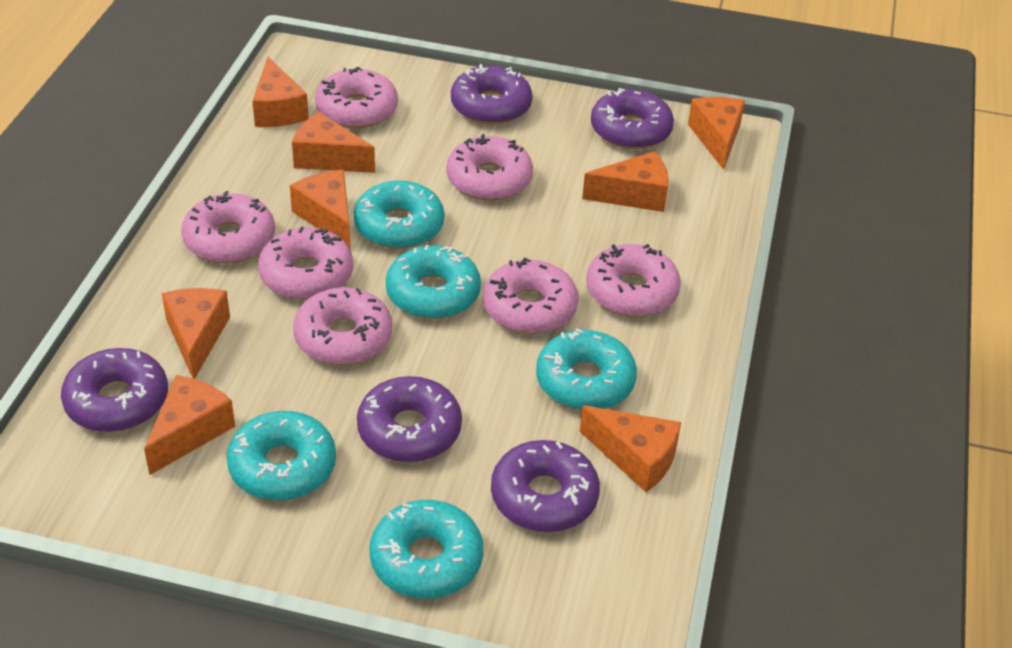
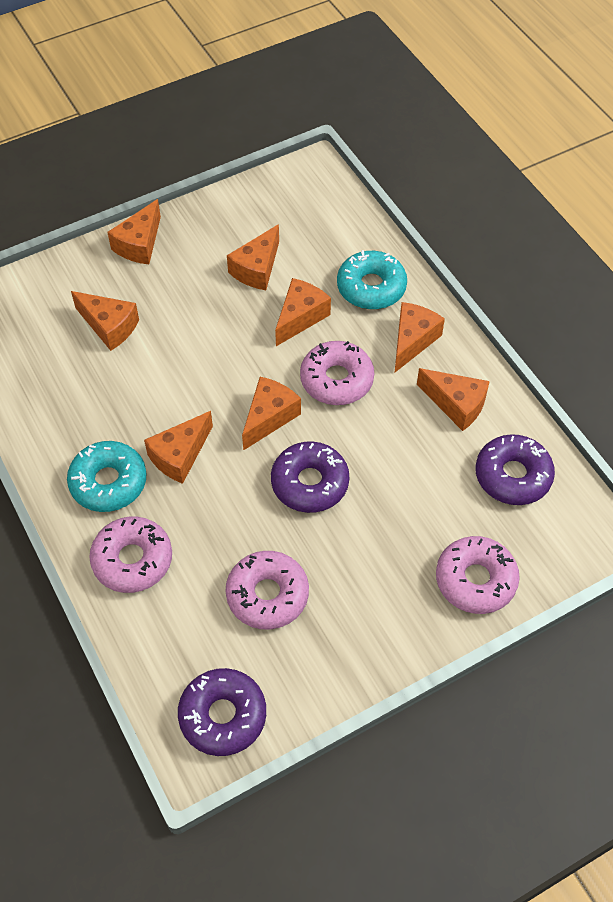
pink donut: 7 -> 4
purple donut: 5 -> 3
turquoise donut: 5 -> 2

